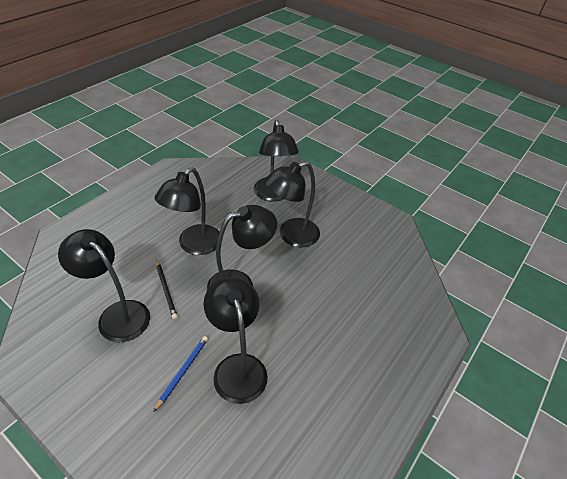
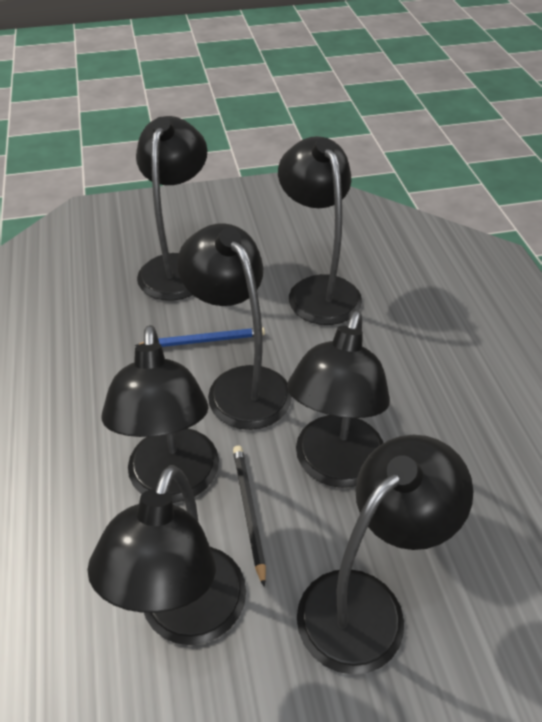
black lamp: 6 -> 7

